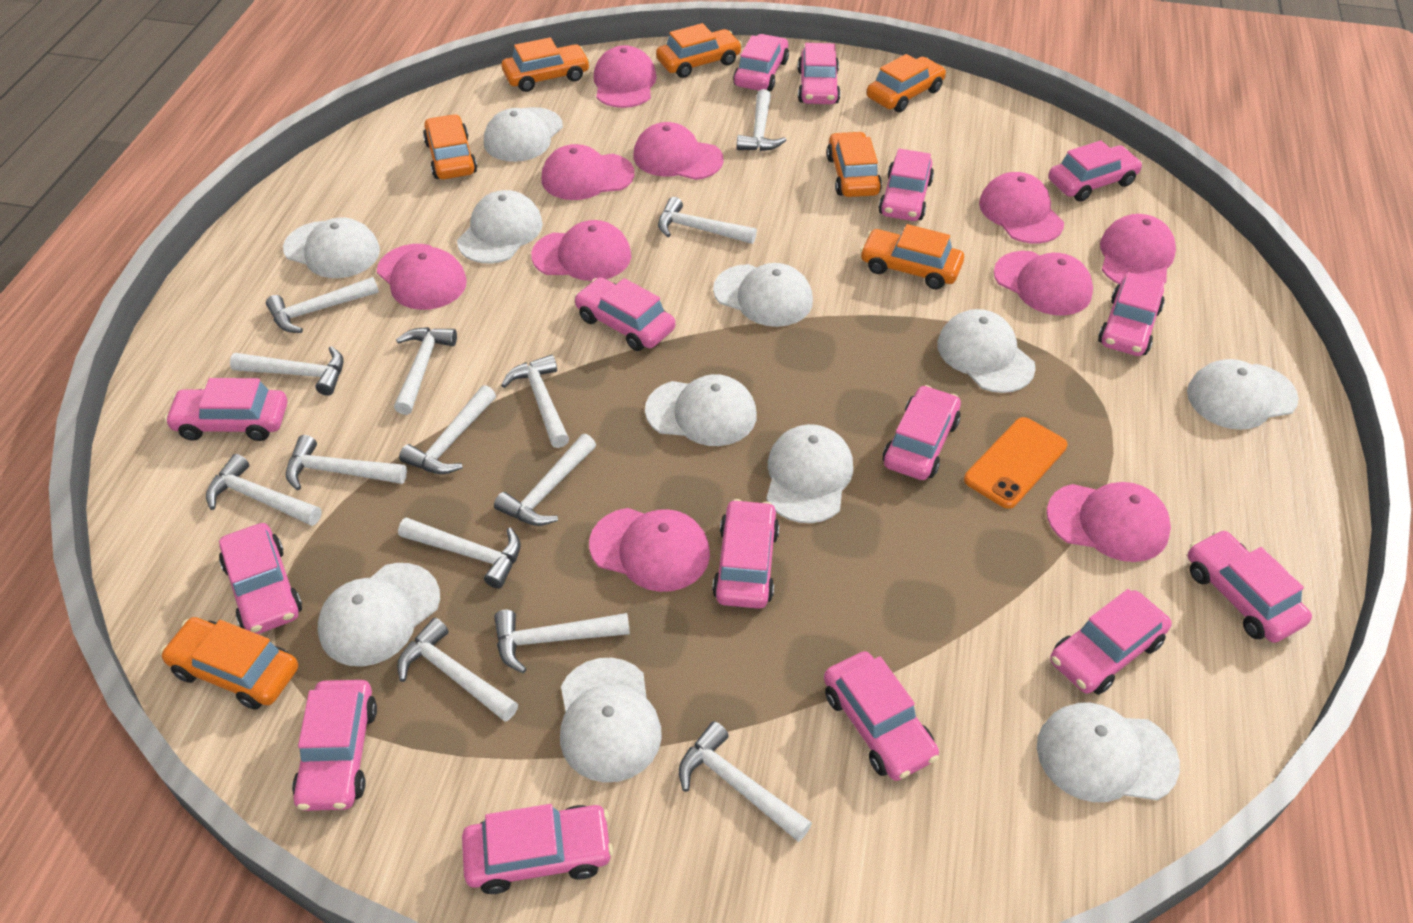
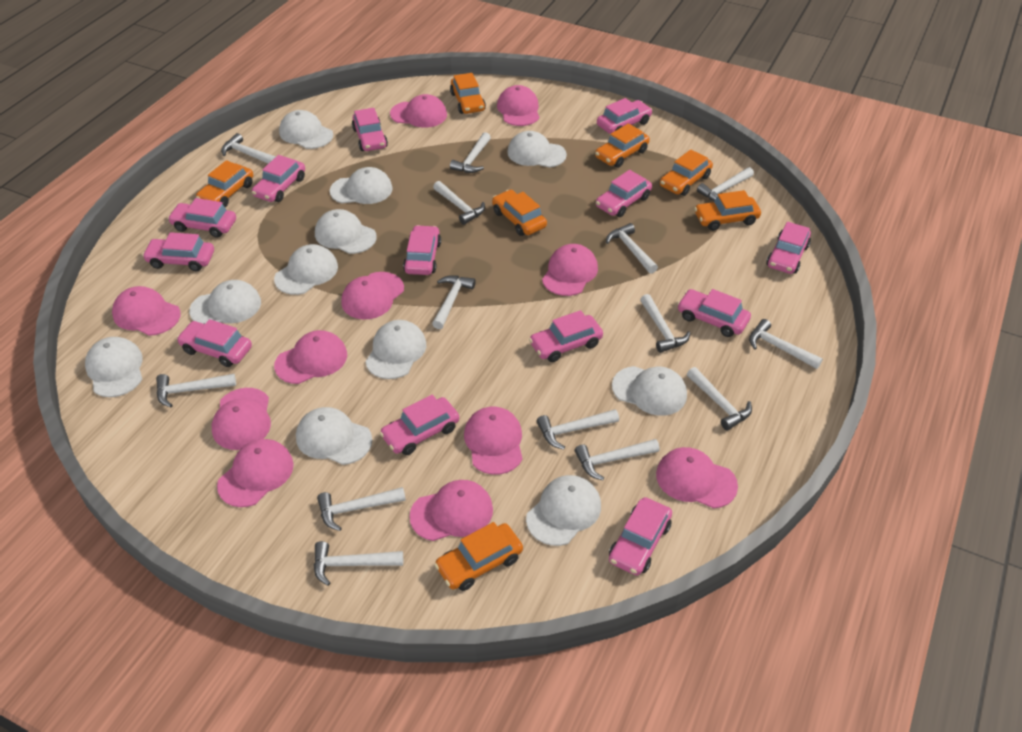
orange phone: 1 -> 0
pink cap: 10 -> 11
pink car: 15 -> 13

